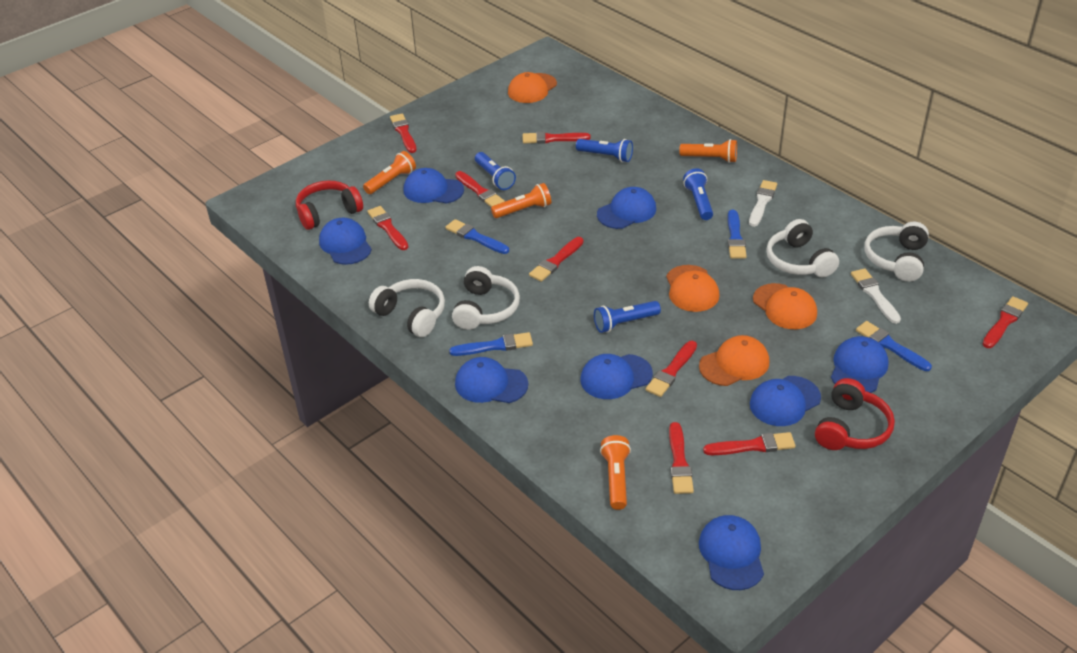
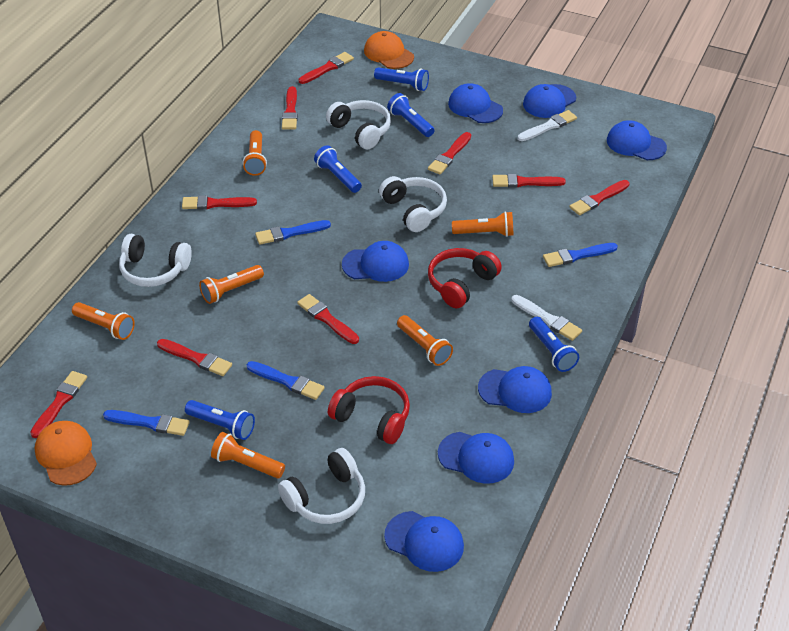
blue cap: 8 -> 7
blue flashlight: 4 -> 5
orange cap: 4 -> 2
orange flashlight: 4 -> 6

